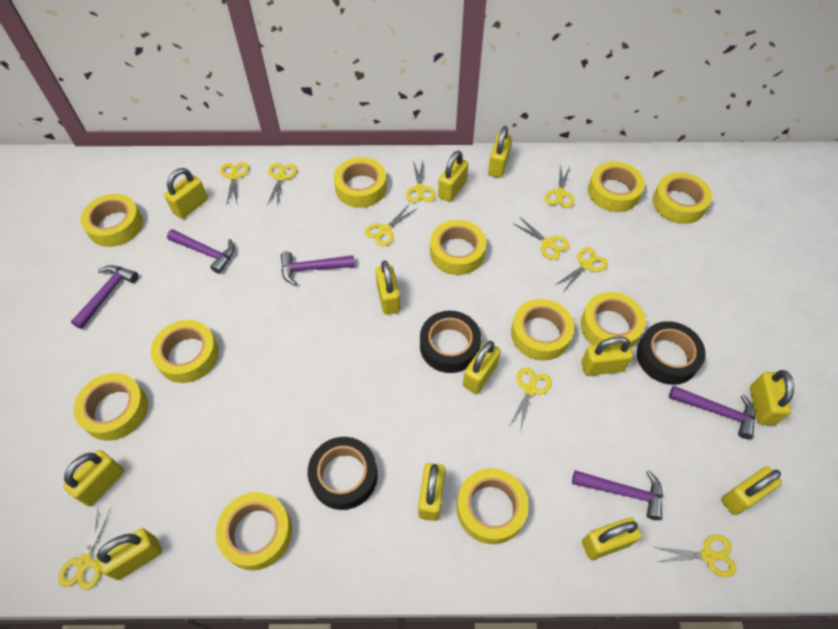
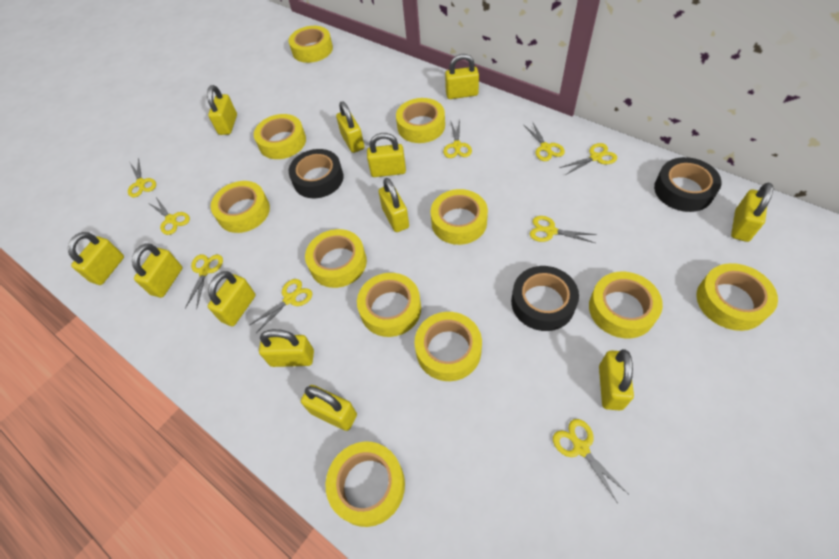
purple hammer: 5 -> 0
yellow scissors: 10 -> 9

